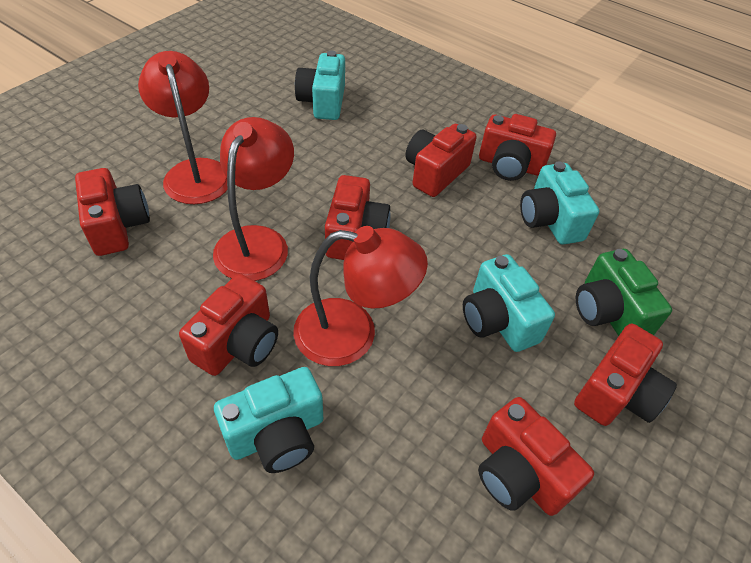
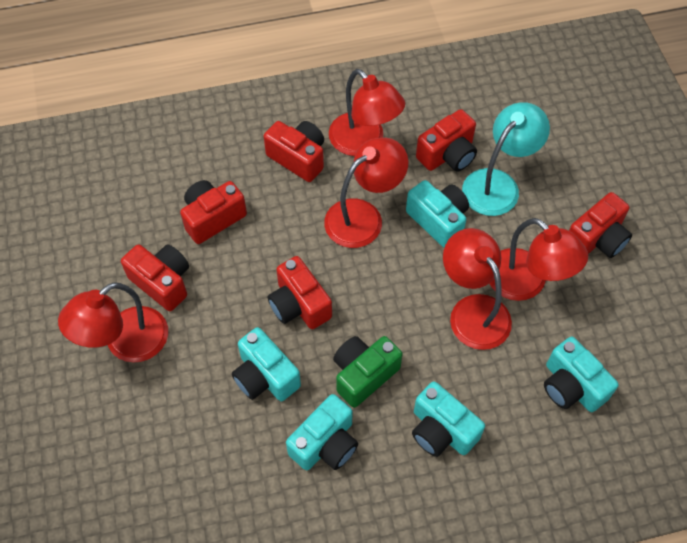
red camera: 7 -> 6
red lamp: 3 -> 5
turquoise camera: 4 -> 5
turquoise lamp: 0 -> 1

